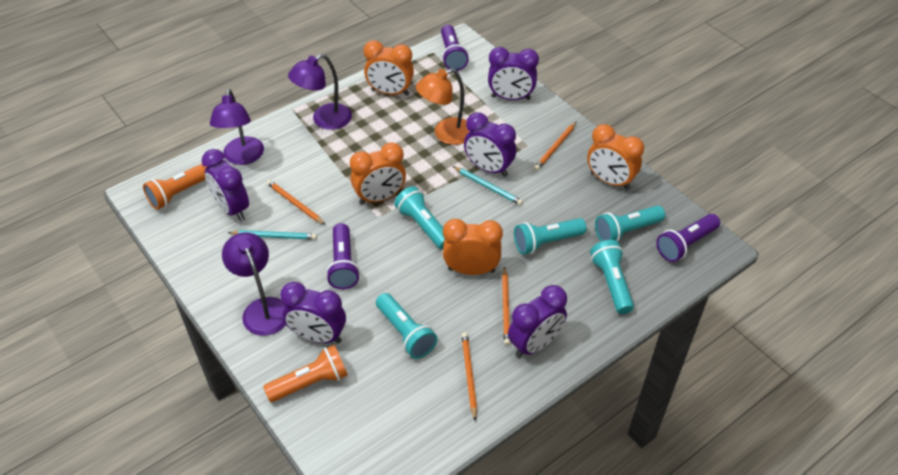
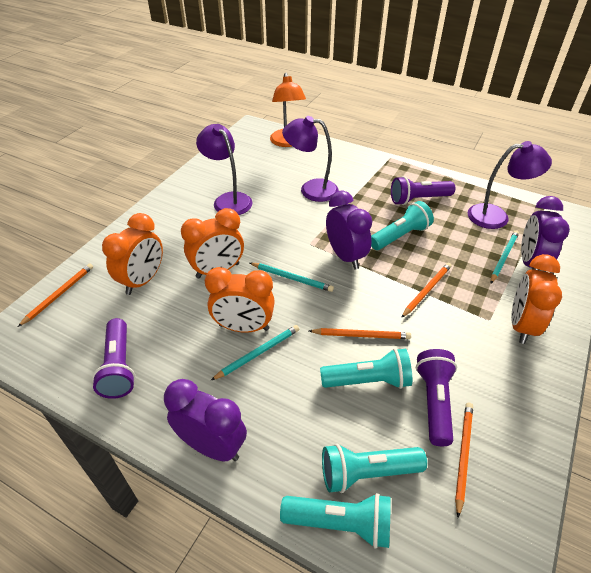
orange flashlight: 2 -> 0
purple clock: 5 -> 3
turquoise flashlight: 5 -> 4
turquoise pencil: 2 -> 3

